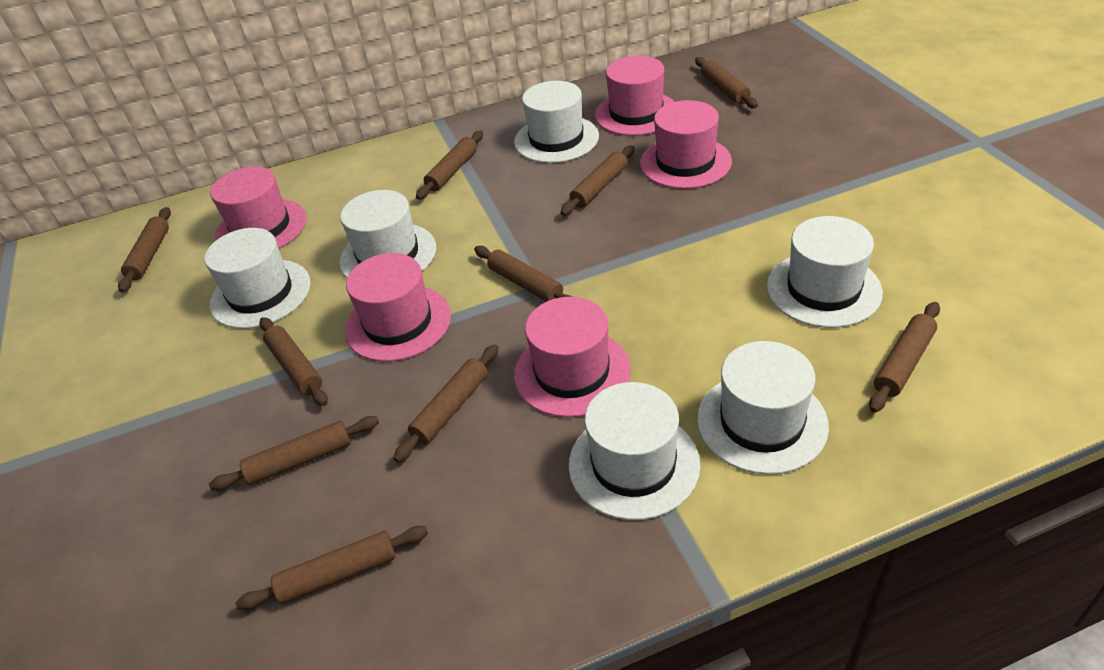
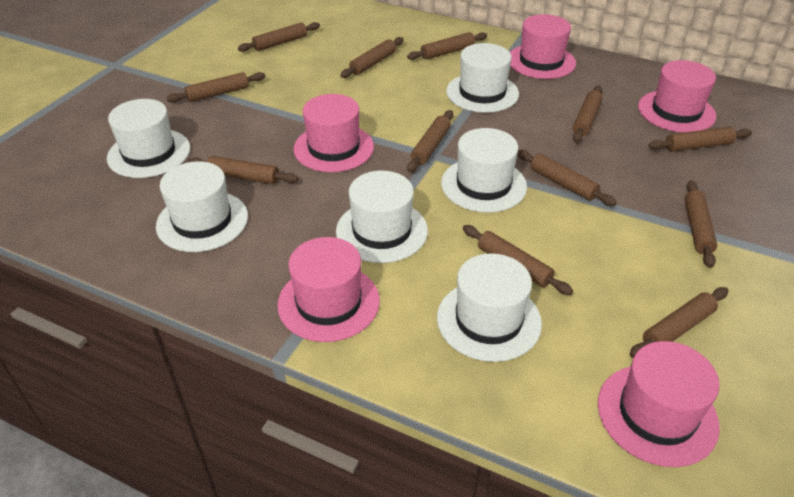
brown rolling pin: 10 -> 12

